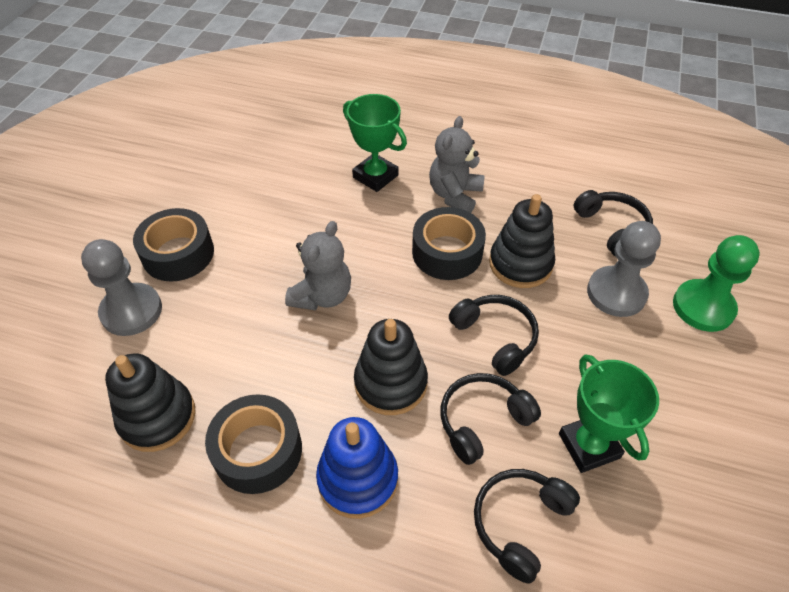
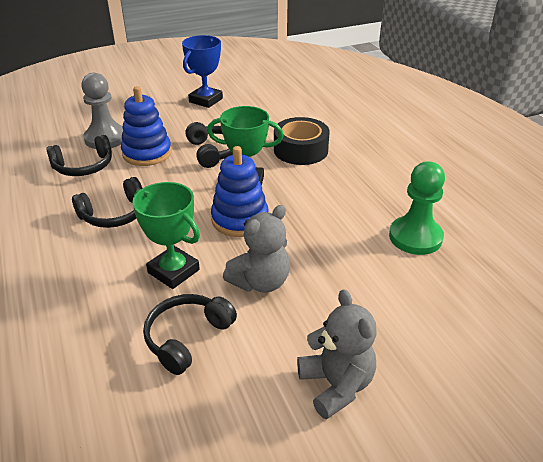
black stacking toy: 3 -> 0
black tape: 3 -> 1
blue stacking toy: 1 -> 2
blue trophy: 0 -> 1
grey pawn: 2 -> 1

